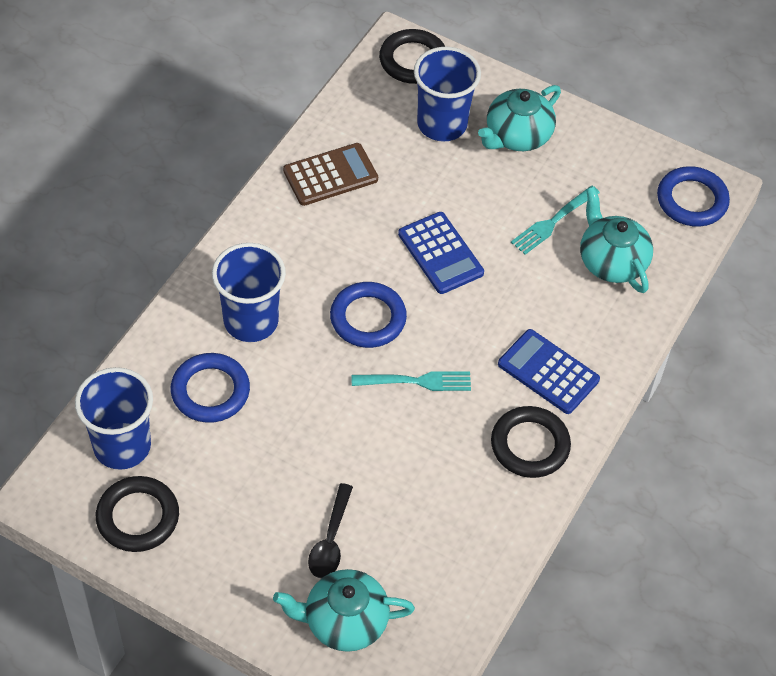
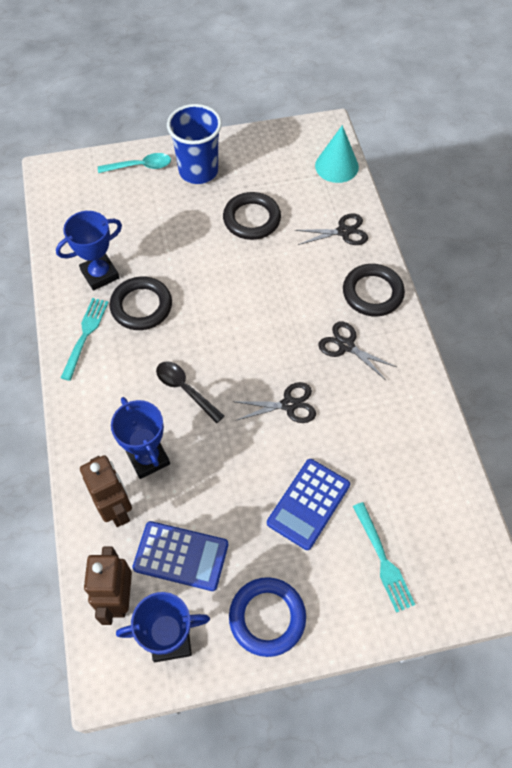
black scissors: 0 -> 3
blue cup: 3 -> 1
blue ring: 3 -> 1
blue trophy: 0 -> 3
brown calculator: 1 -> 0
brown robot: 0 -> 2
turquoise cone: 0 -> 1
turquoise spoon: 0 -> 1
turquoise teapot: 3 -> 0

